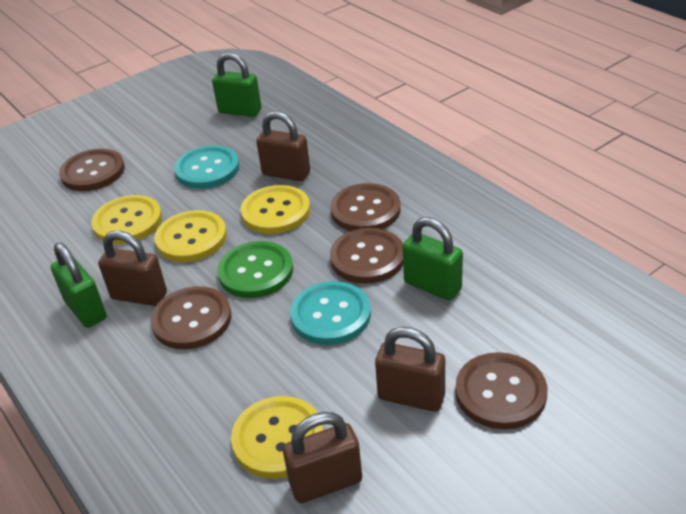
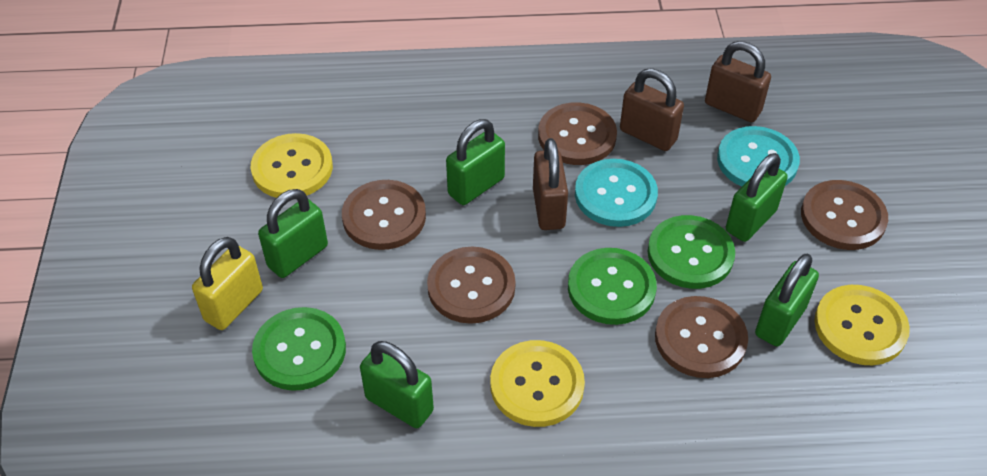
brown padlock: 4 -> 3
green button: 1 -> 3
green padlock: 3 -> 5
yellow button: 4 -> 3
yellow padlock: 0 -> 1

